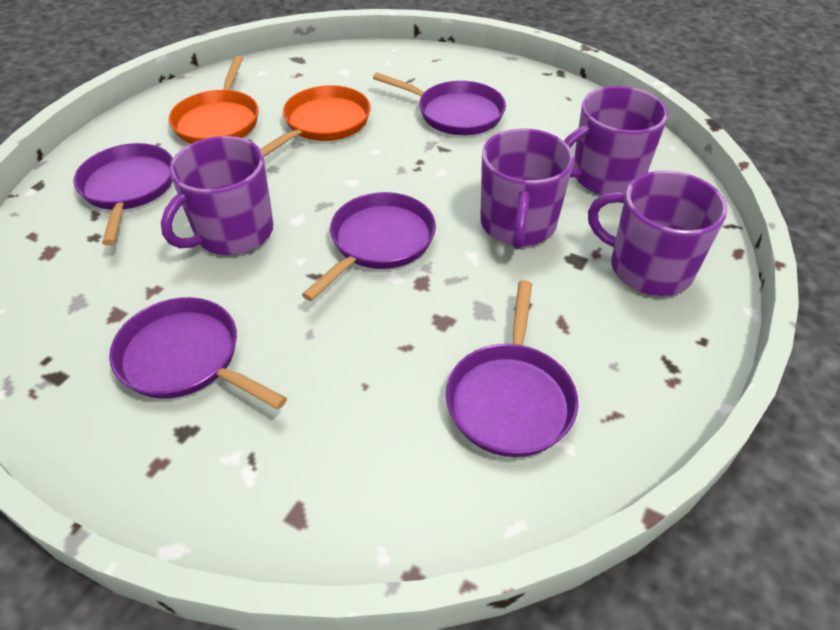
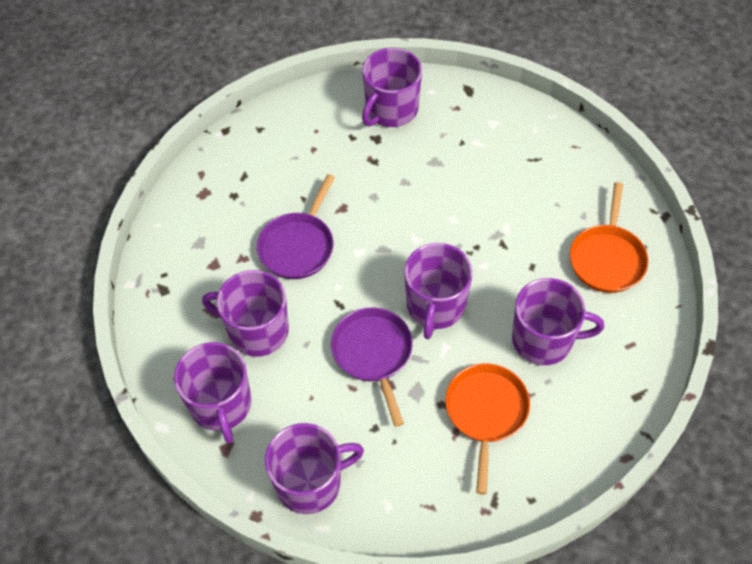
purple mug: 4 -> 6
purple pan: 5 -> 2

